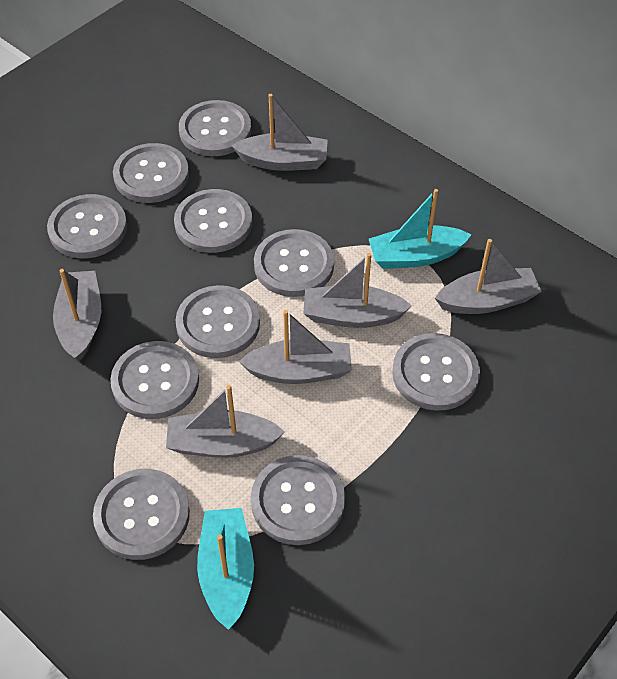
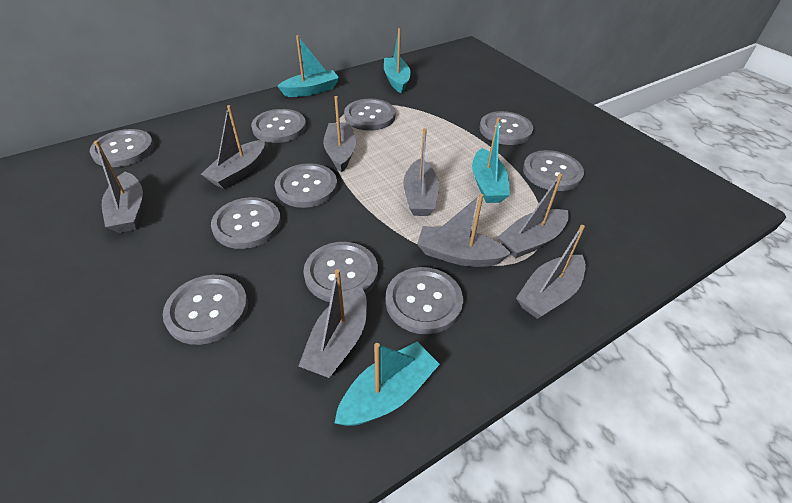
grey boat: 6 -> 8
turquoise boat: 2 -> 4

